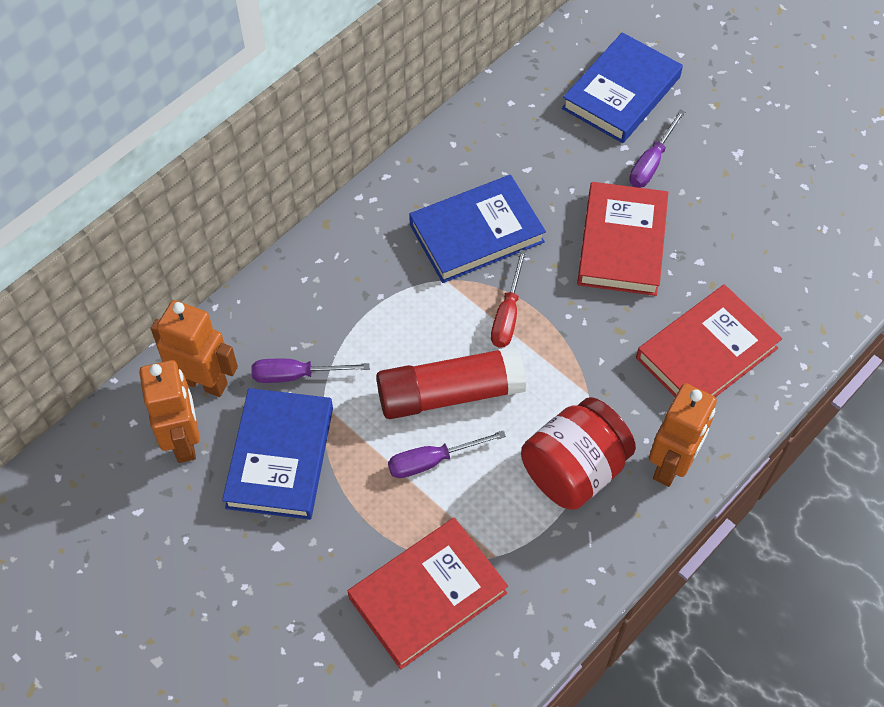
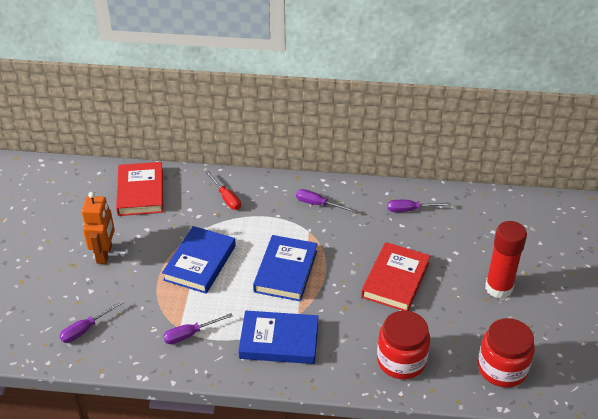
orange robot: 3 -> 1
purple screwdriver: 3 -> 4
red book: 3 -> 2
red jar: 1 -> 2

